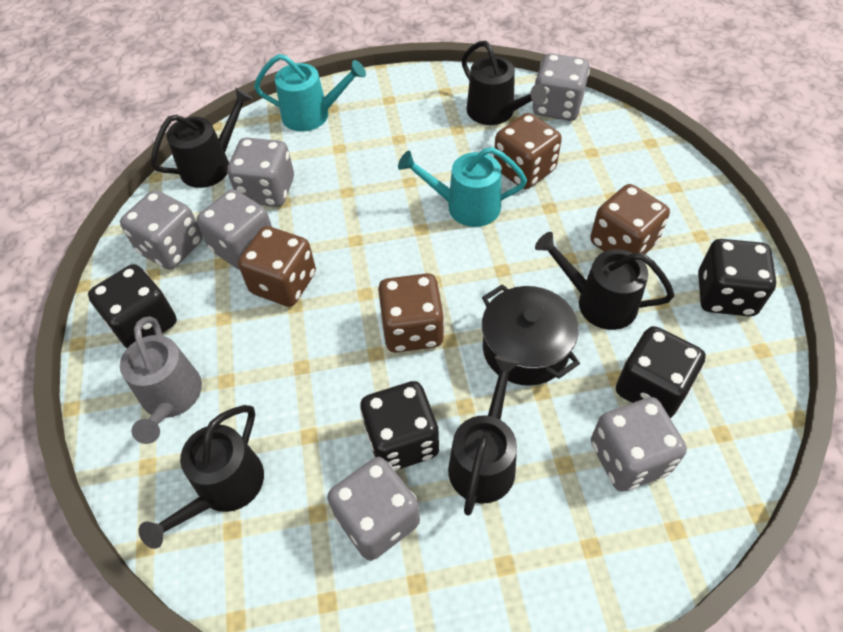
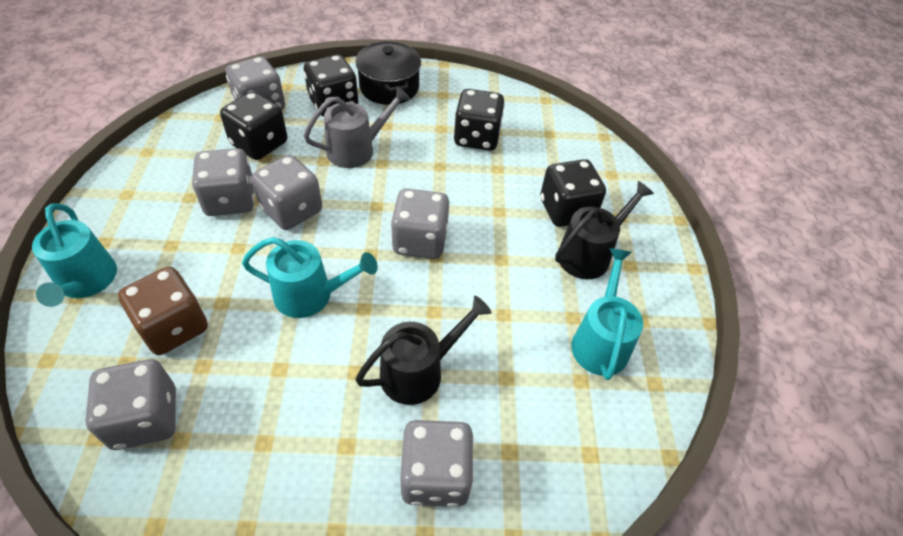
black watering can: 5 -> 2
brown dice: 4 -> 1
turquoise watering can: 2 -> 3

